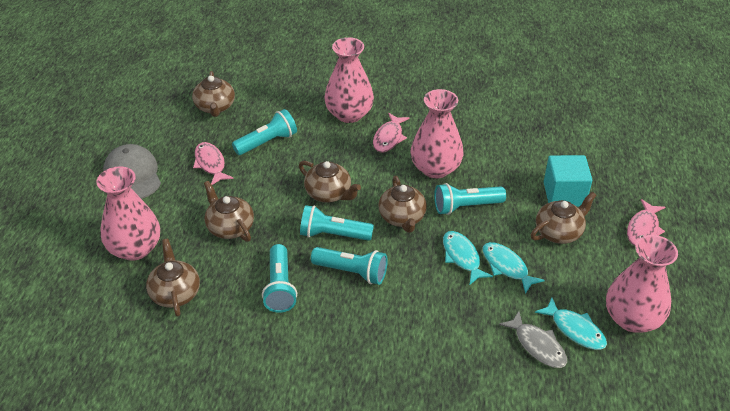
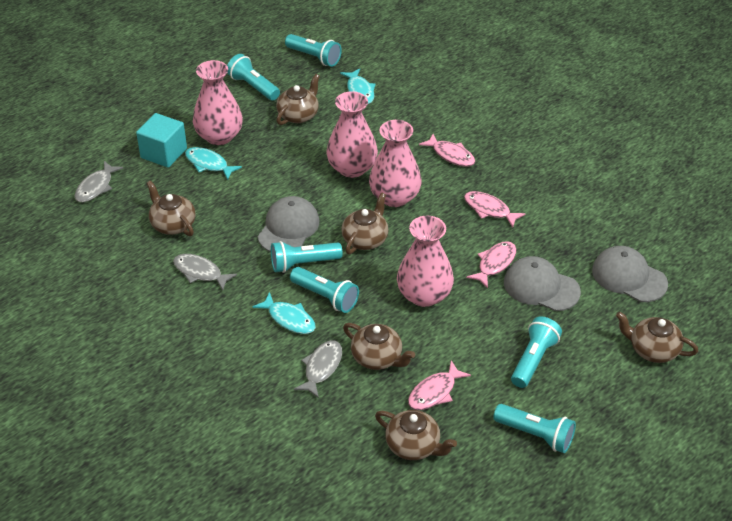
grey cap: 1 -> 3
grey fish: 1 -> 3
pink fish: 3 -> 4
turquoise flashlight: 5 -> 6

